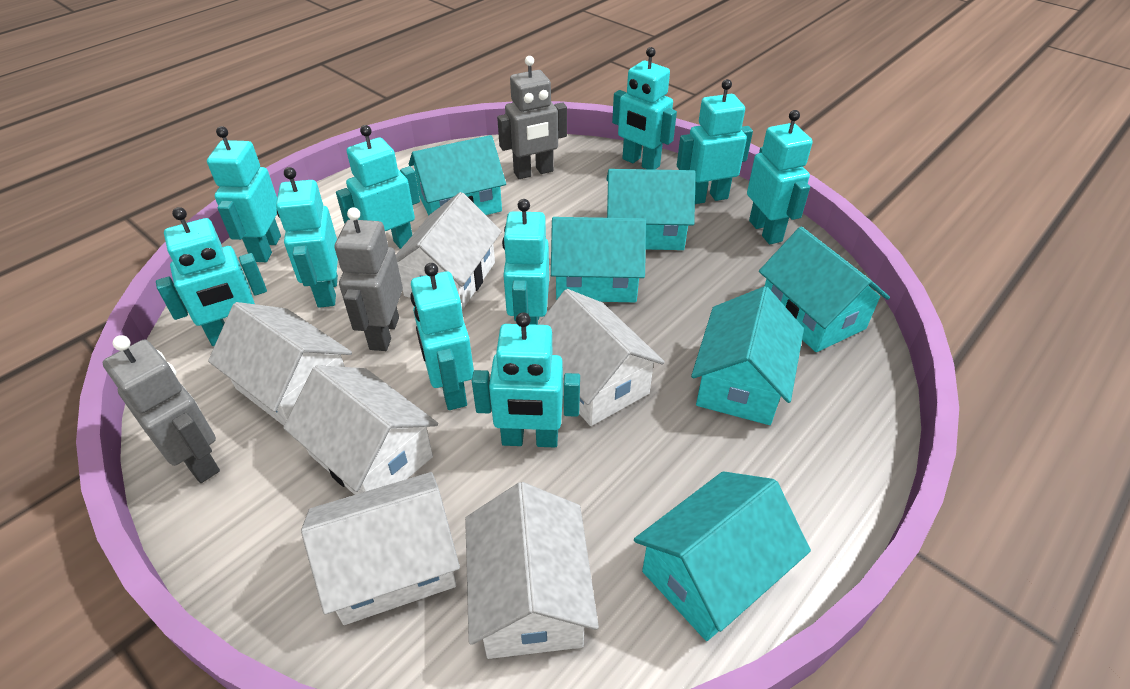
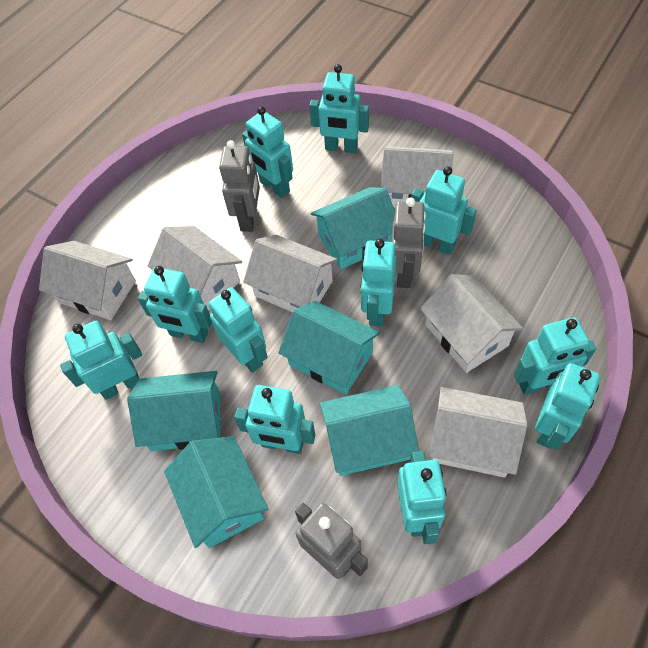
turquoise house: 6 -> 5
turquoise robot: 10 -> 11

